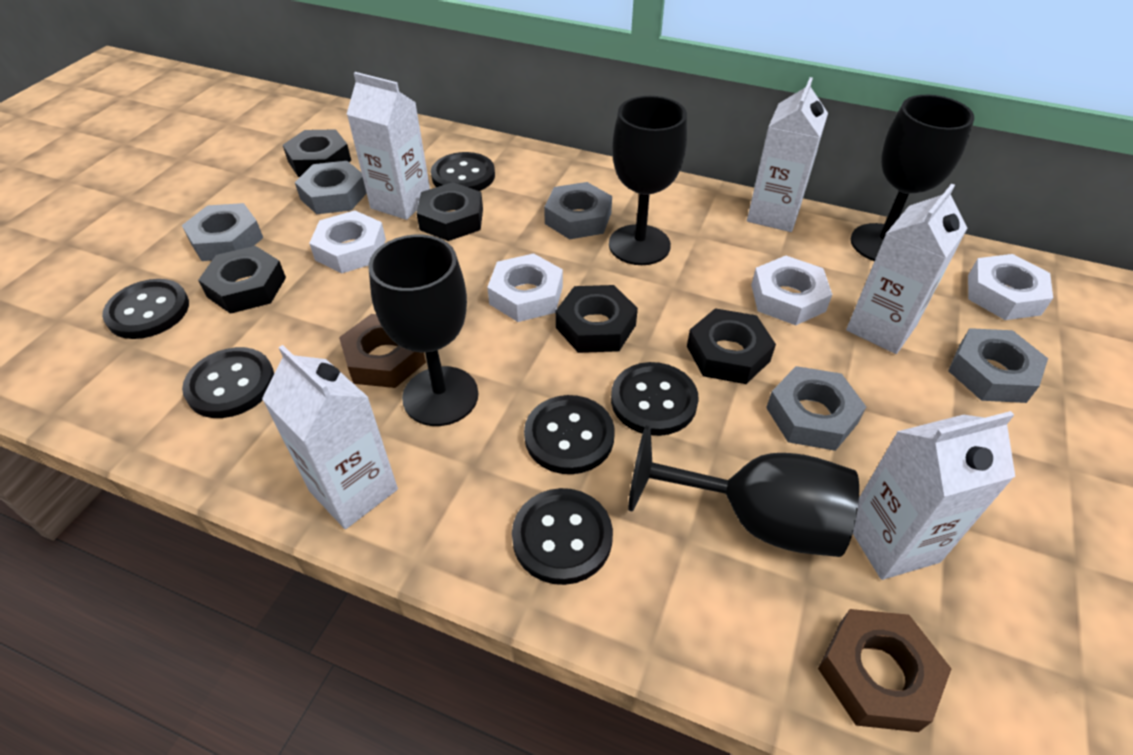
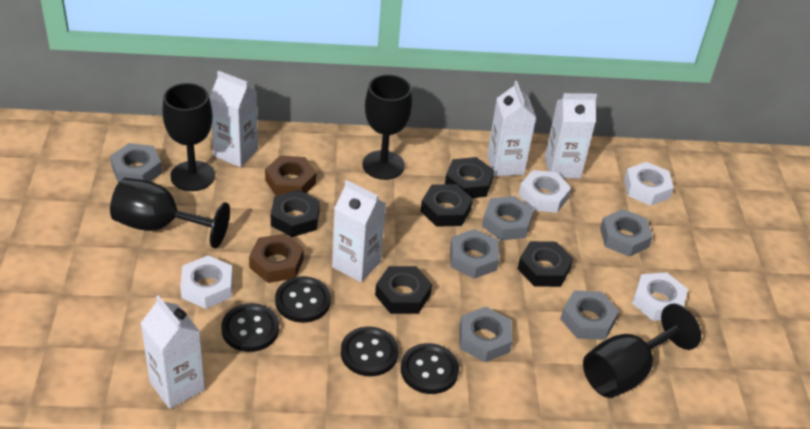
black button: 6 -> 4
grey nut: 5 -> 6

